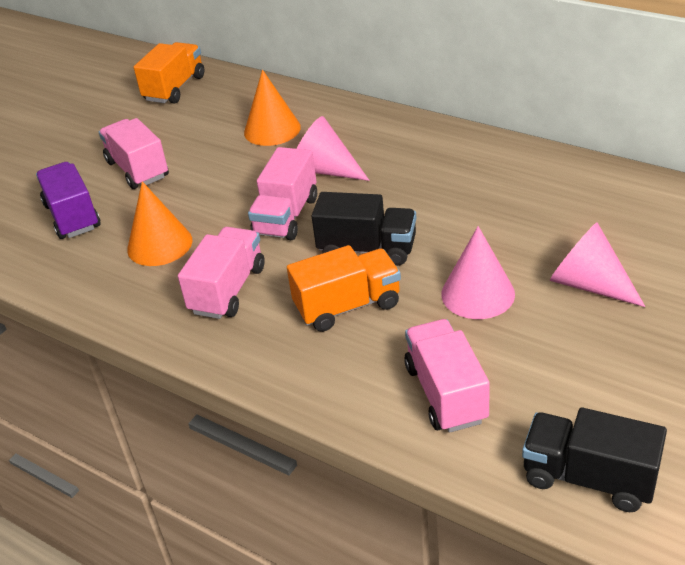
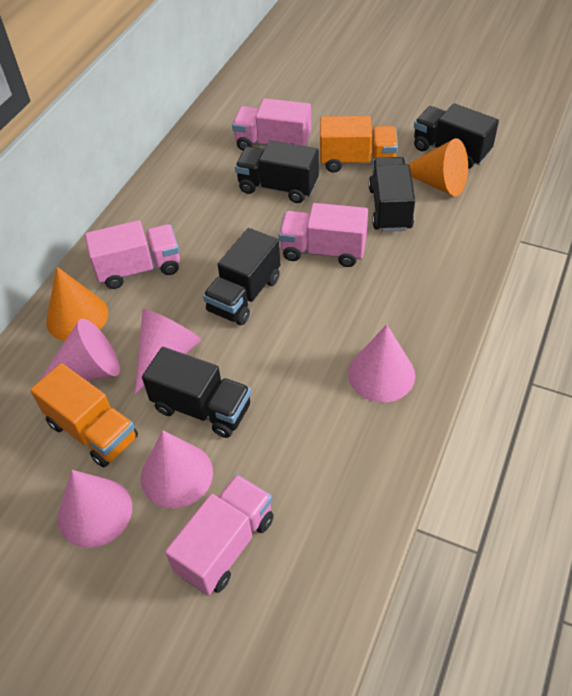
black truck: 2 -> 5
pink cone: 3 -> 5
purple truck: 1 -> 0

